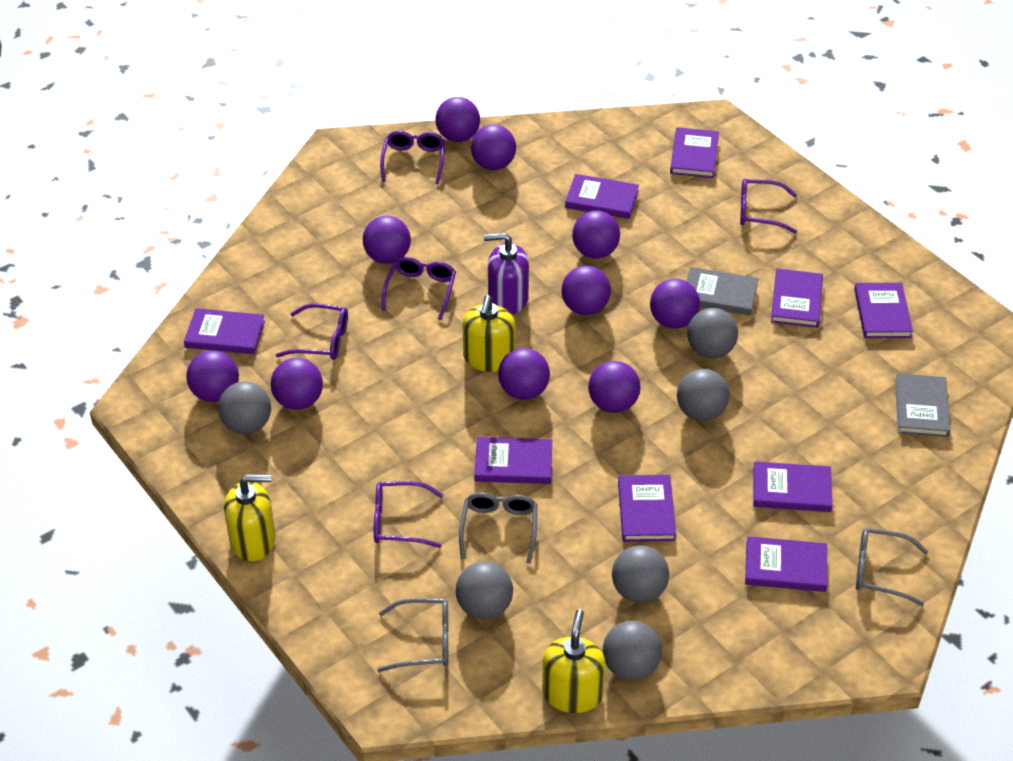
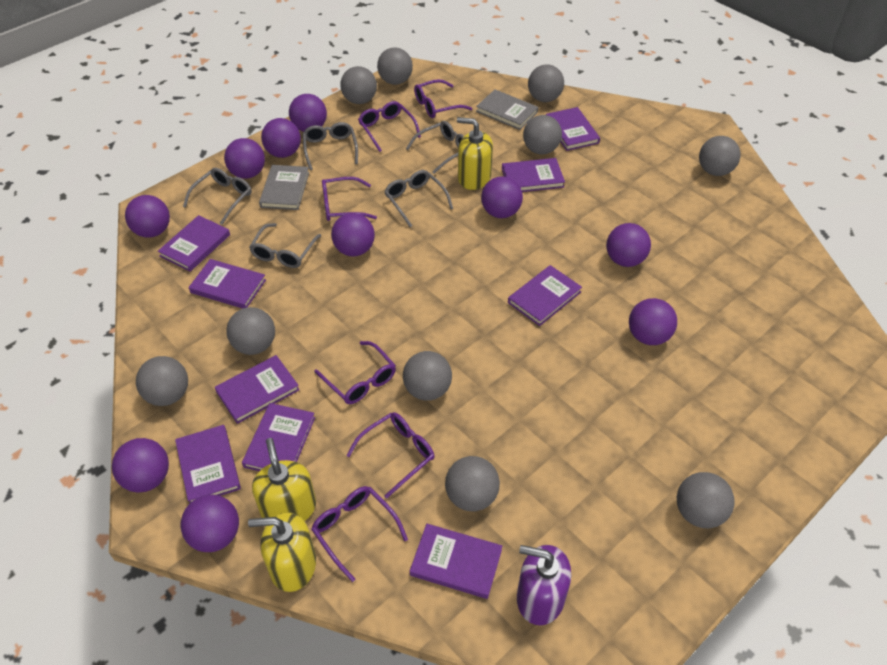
grey ball: 6 -> 10
grey glasses: 3 -> 5
purple glasses: 5 -> 6

